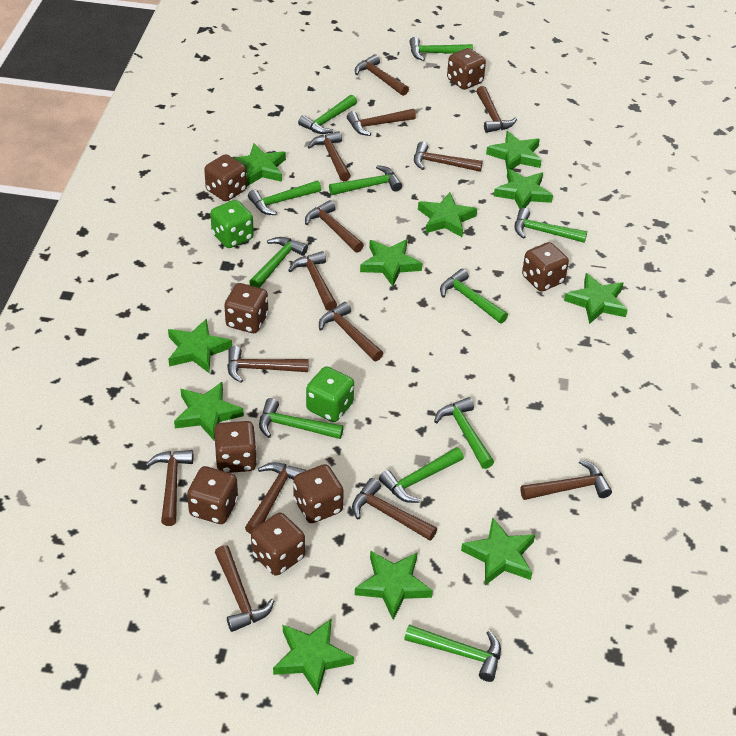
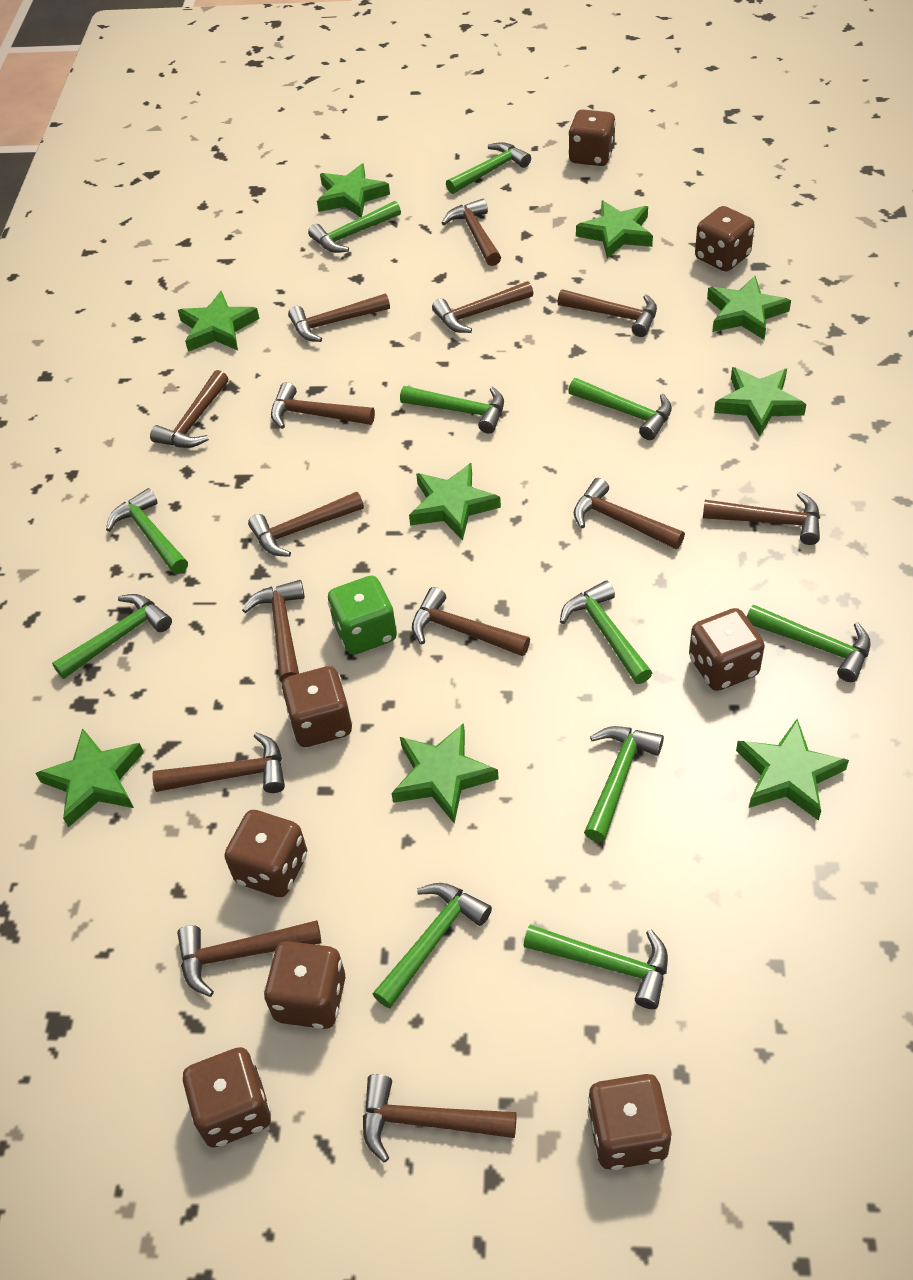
green dice: 2 -> 1
green star: 11 -> 9

